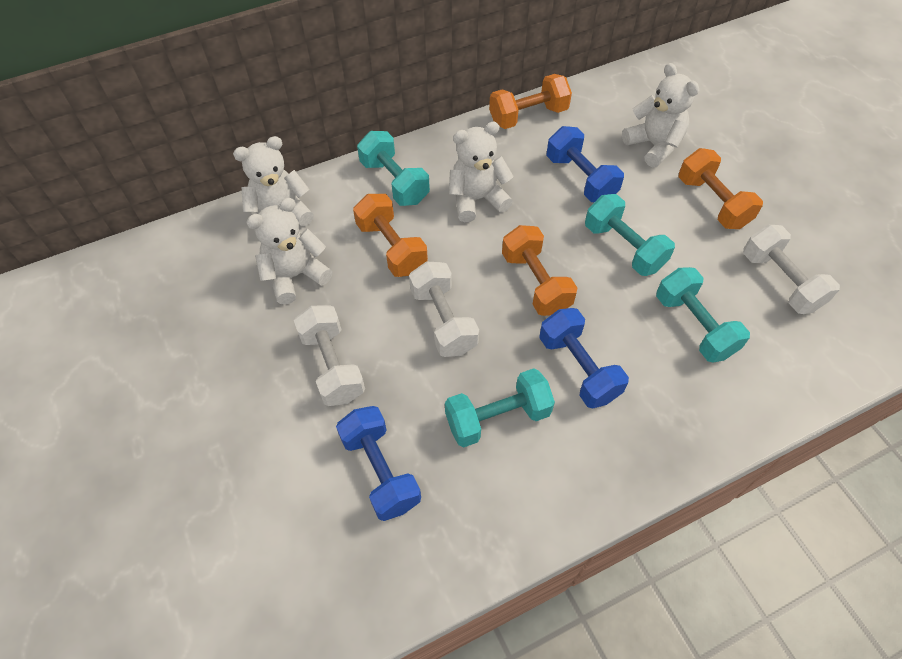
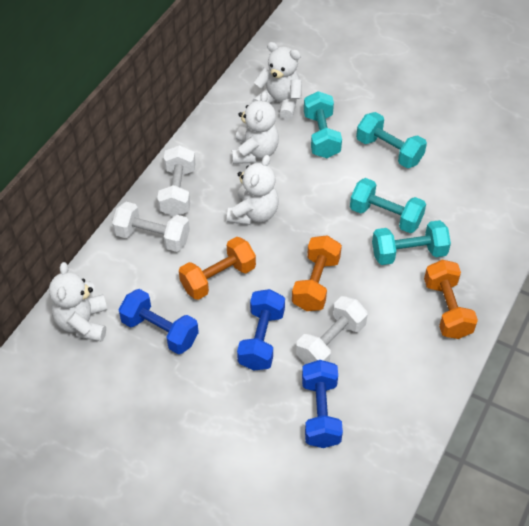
orange dumbbell: 4 -> 3

